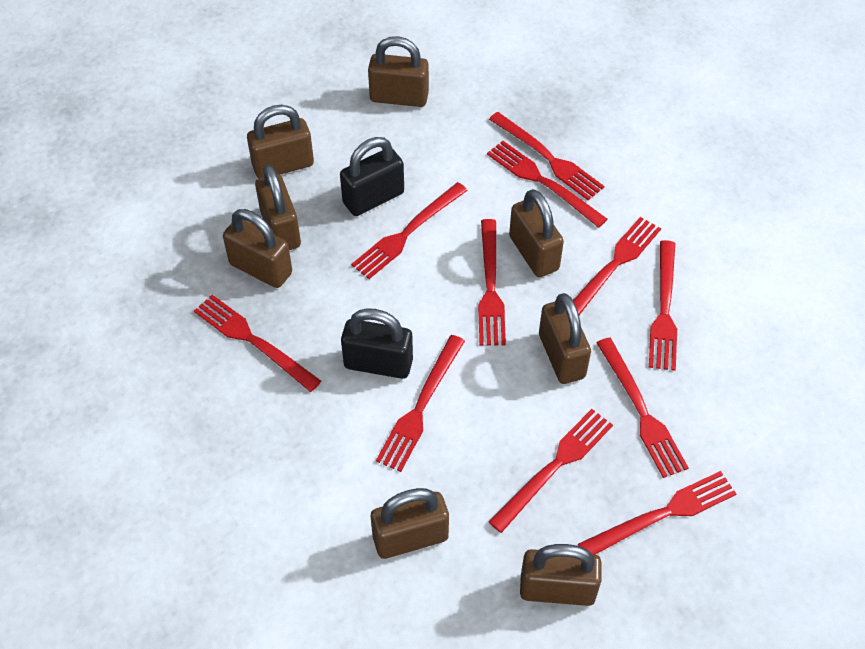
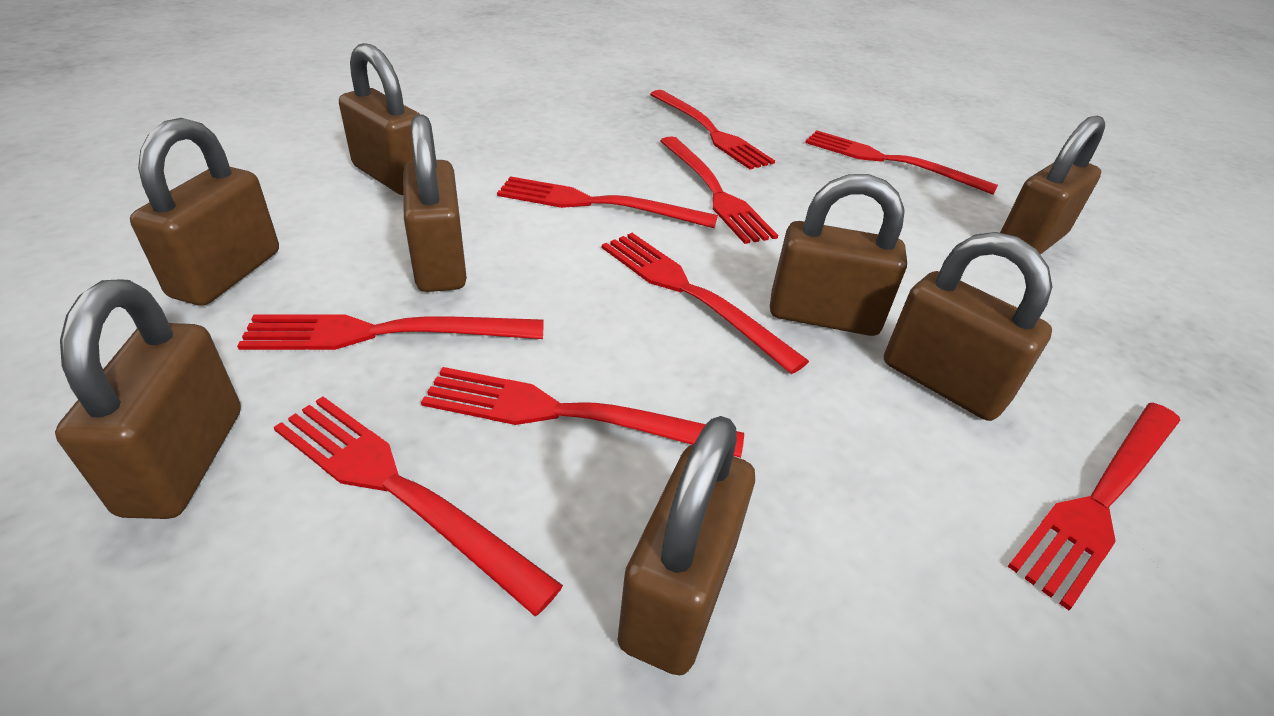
black padlock: 2 -> 0
red fork: 11 -> 9

